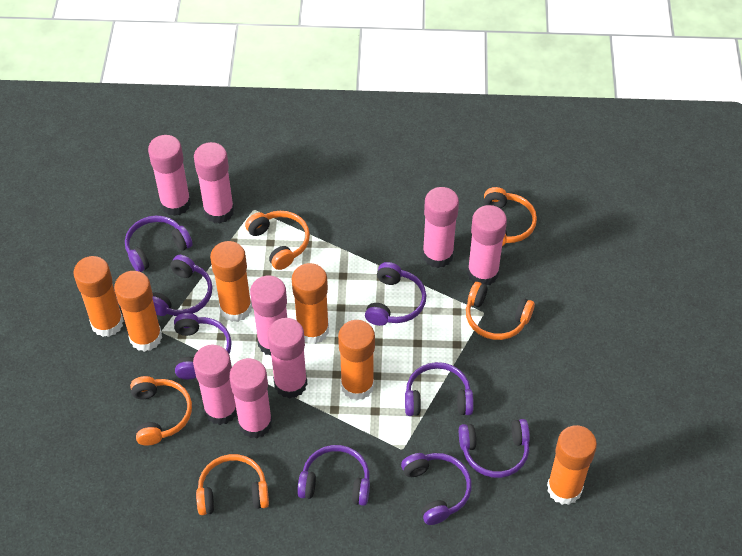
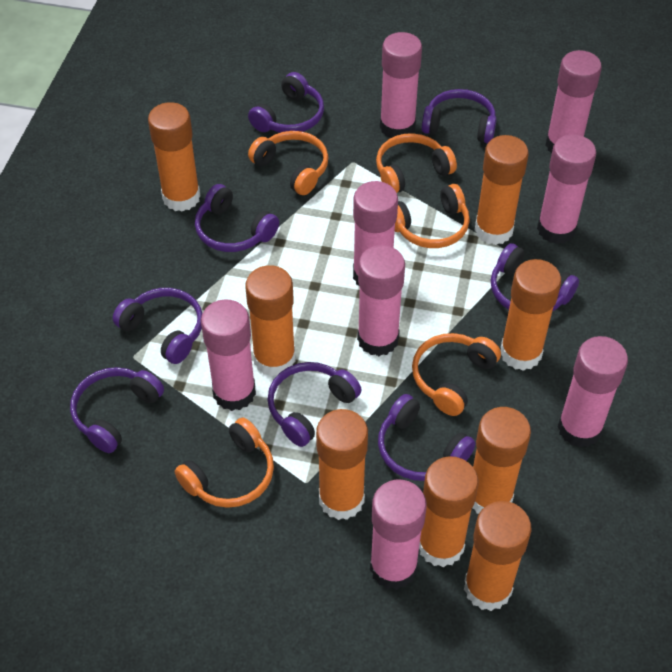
orange glue stick: 6 -> 8

